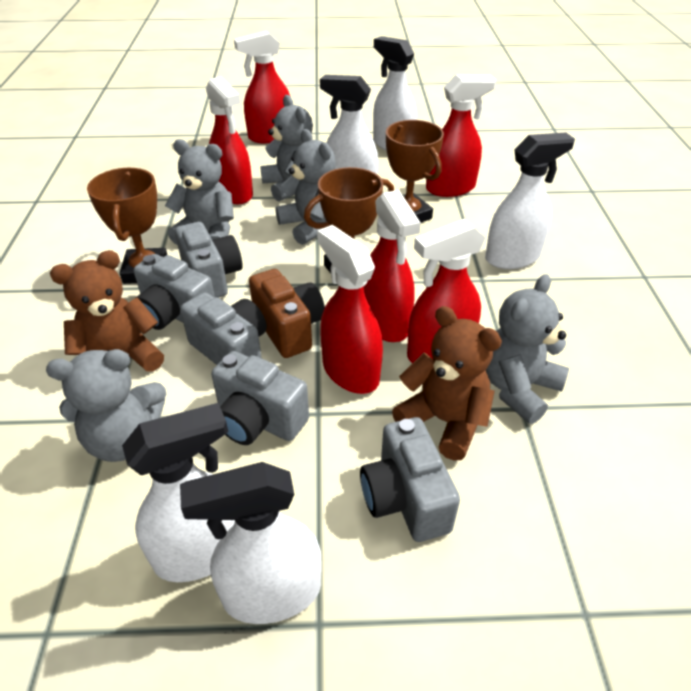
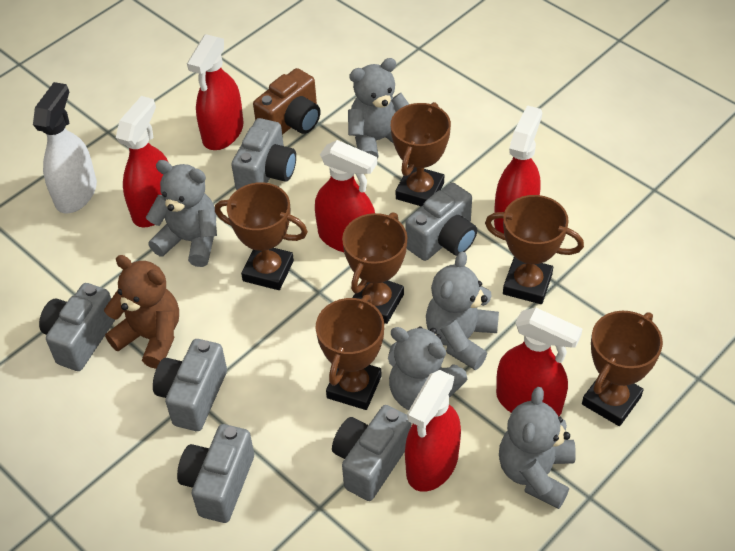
brown teddy bear: 2 -> 1
brown trophy: 3 -> 6
grey camera: 5 -> 6
white spray bottle: 5 -> 1

